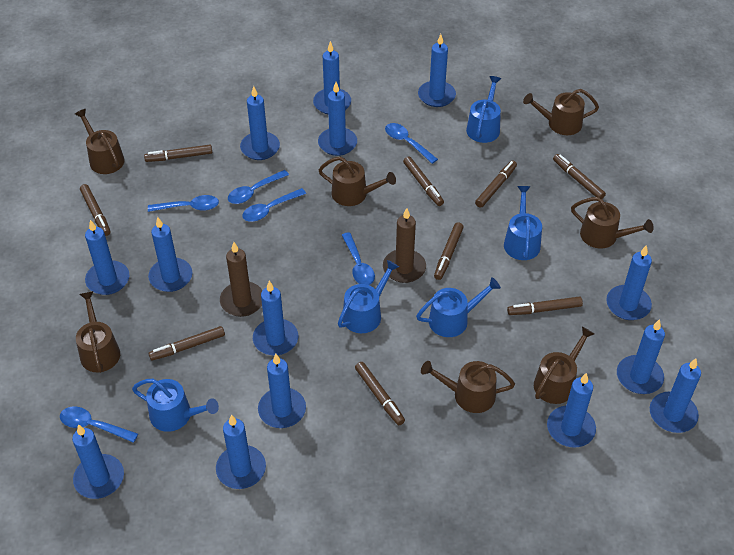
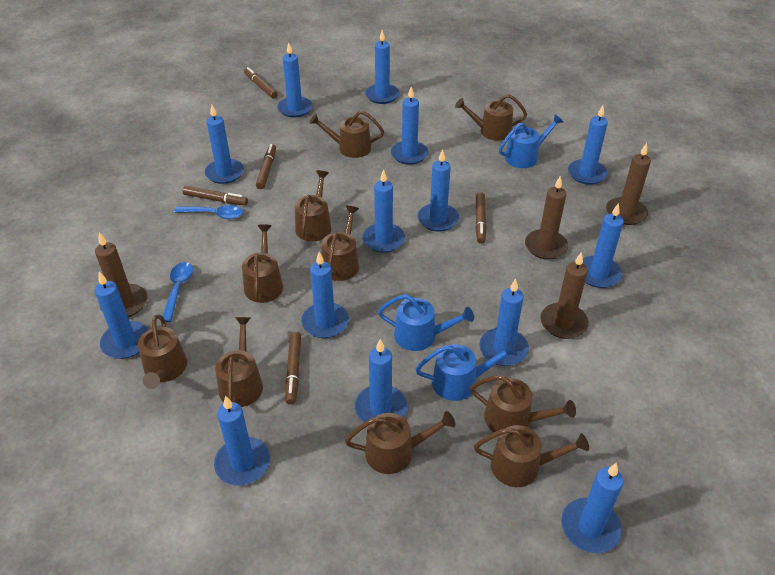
blue spoon: 6 -> 2
blue watering can: 5 -> 3
brown candle: 2 -> 4
brown marker: 9 -> 5
brown watering can: 7 -> 10

